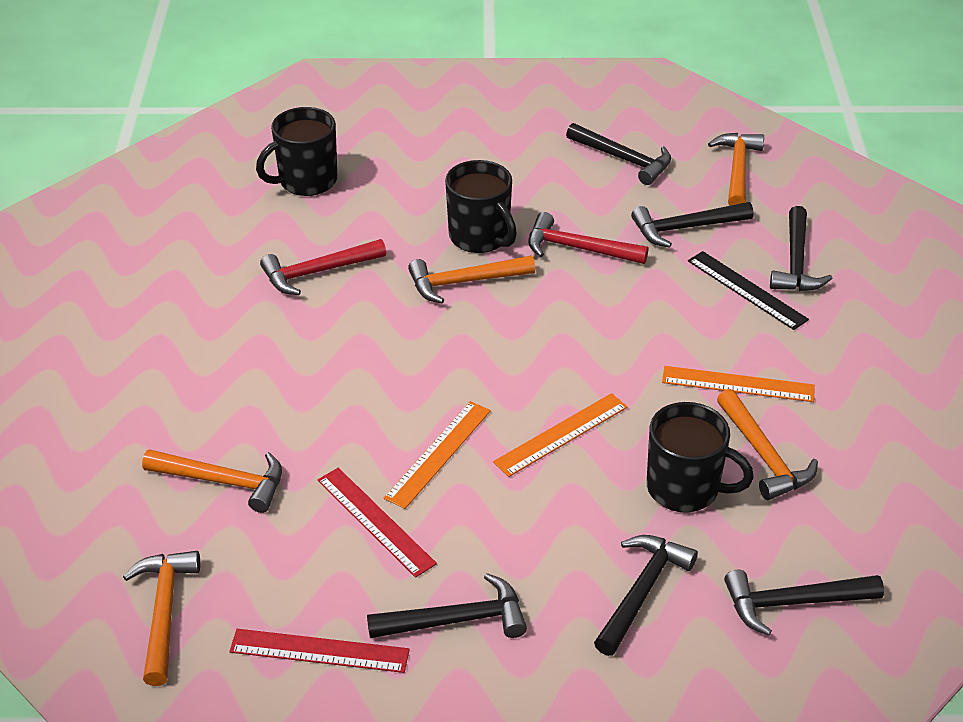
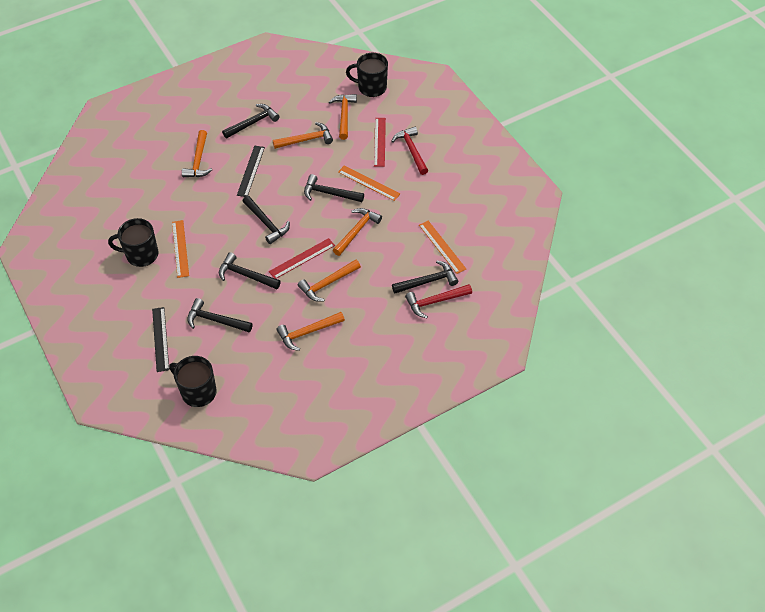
black ruler: 1 -> 2
orange hammer: 5 -> 6

